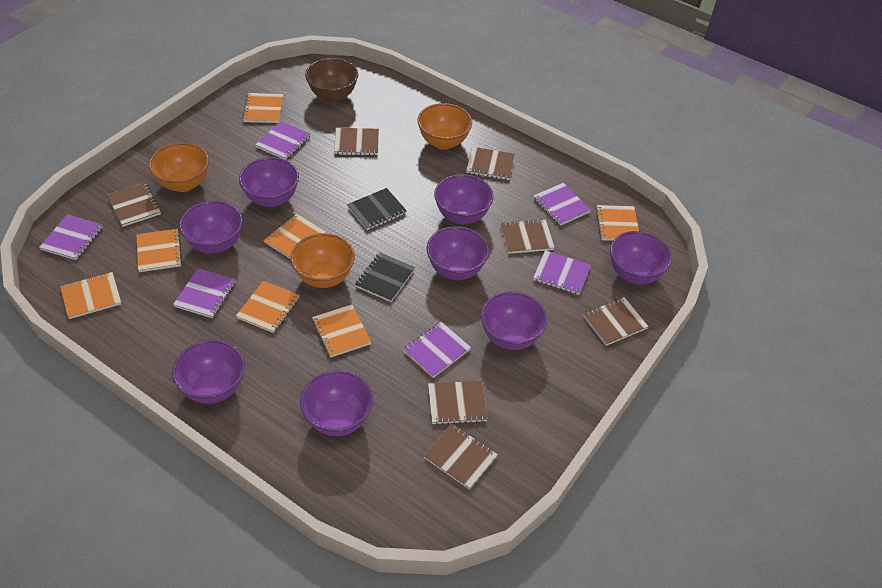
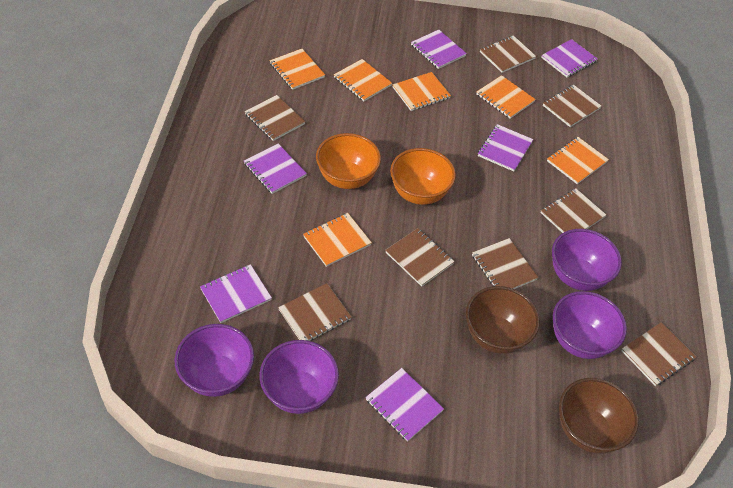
black notebook: 2 -> 0
brown bowl: 1 -> 2
brown notebook: 7 -> 8
orange bowl: 3 -> 2
orange notebook: 7 -> 6
purple bowl: 8 -> 4

